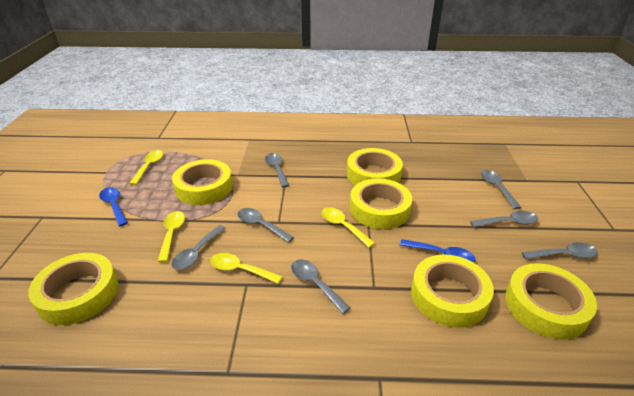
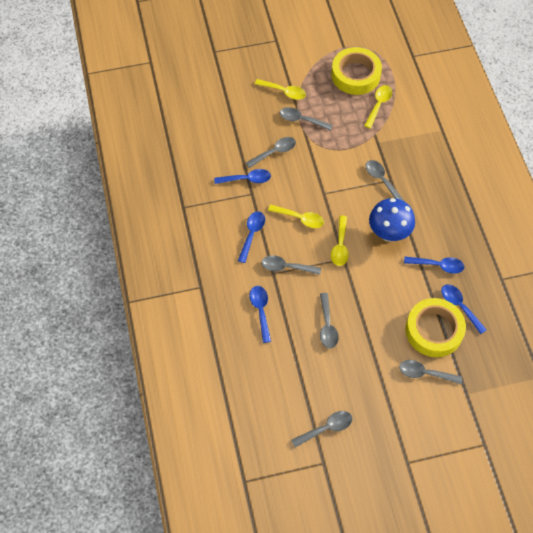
blue mushroom: 0 -> 1
blue spoon: 2 -> 5
yellow tape: 6 -> 2

